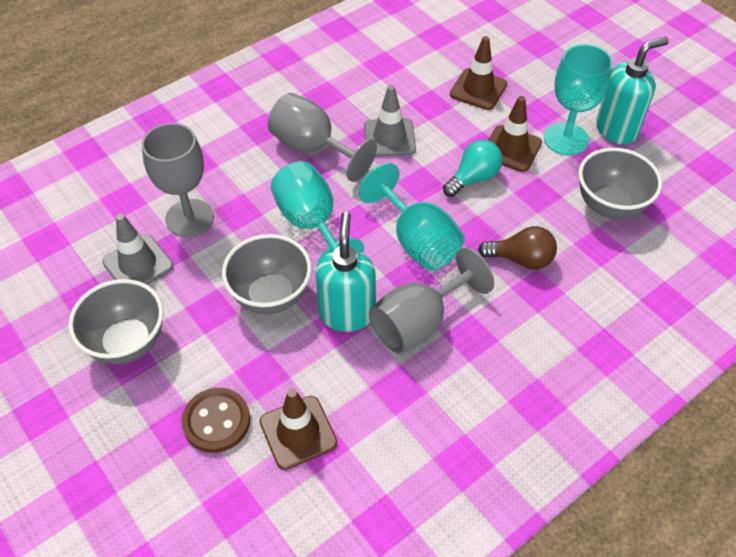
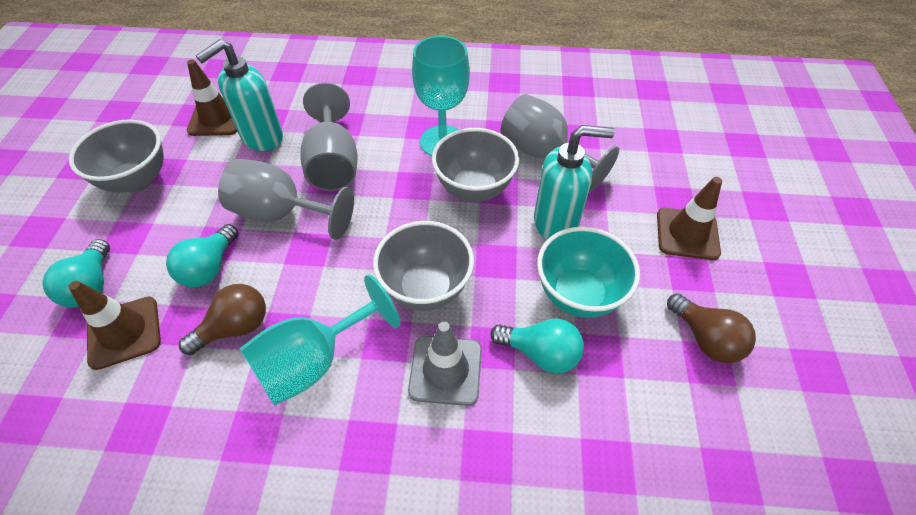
brown button: 1 -> 0
brown light bulb: 1 -> 2
grey traffic cone: 2 -> 1
turquoise bowl: 0 -> 1
turquoise goblet: 3 -> 2
turquoise light bulb: 1 -> 3

